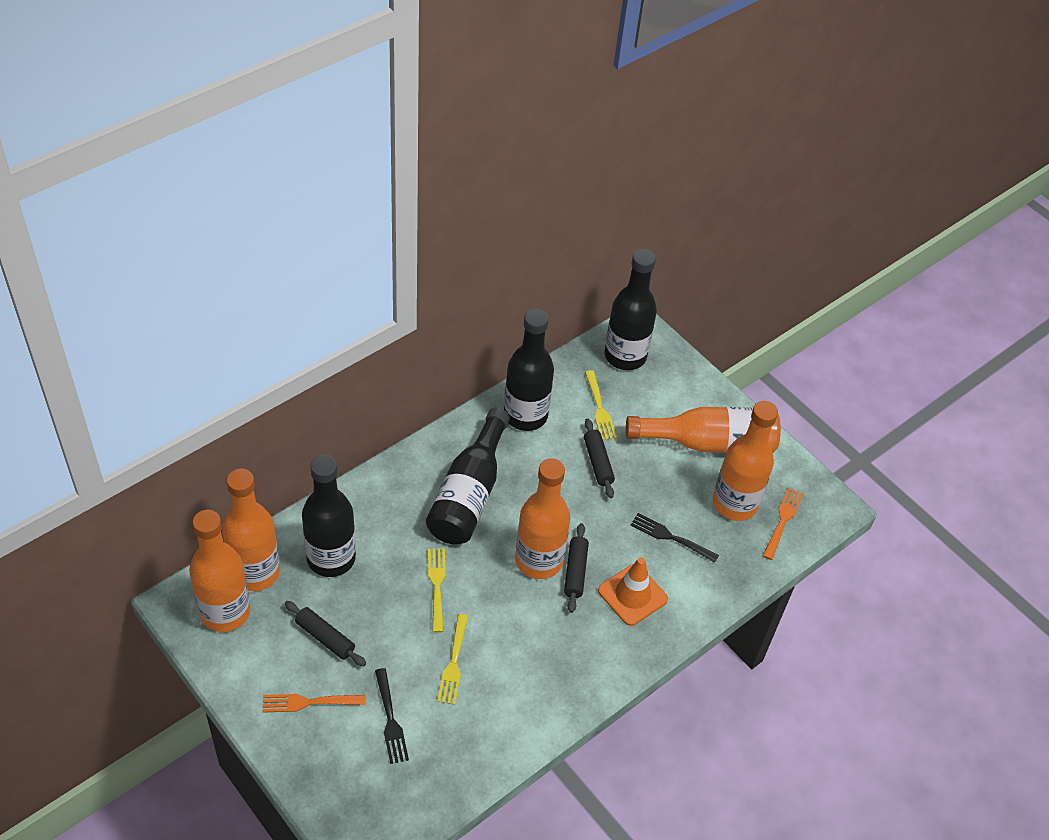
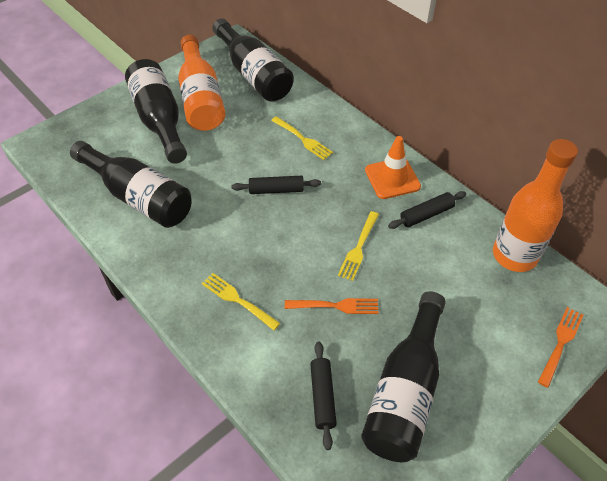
black fork: 2 -> 0
orange bottle: 5 -> 2

